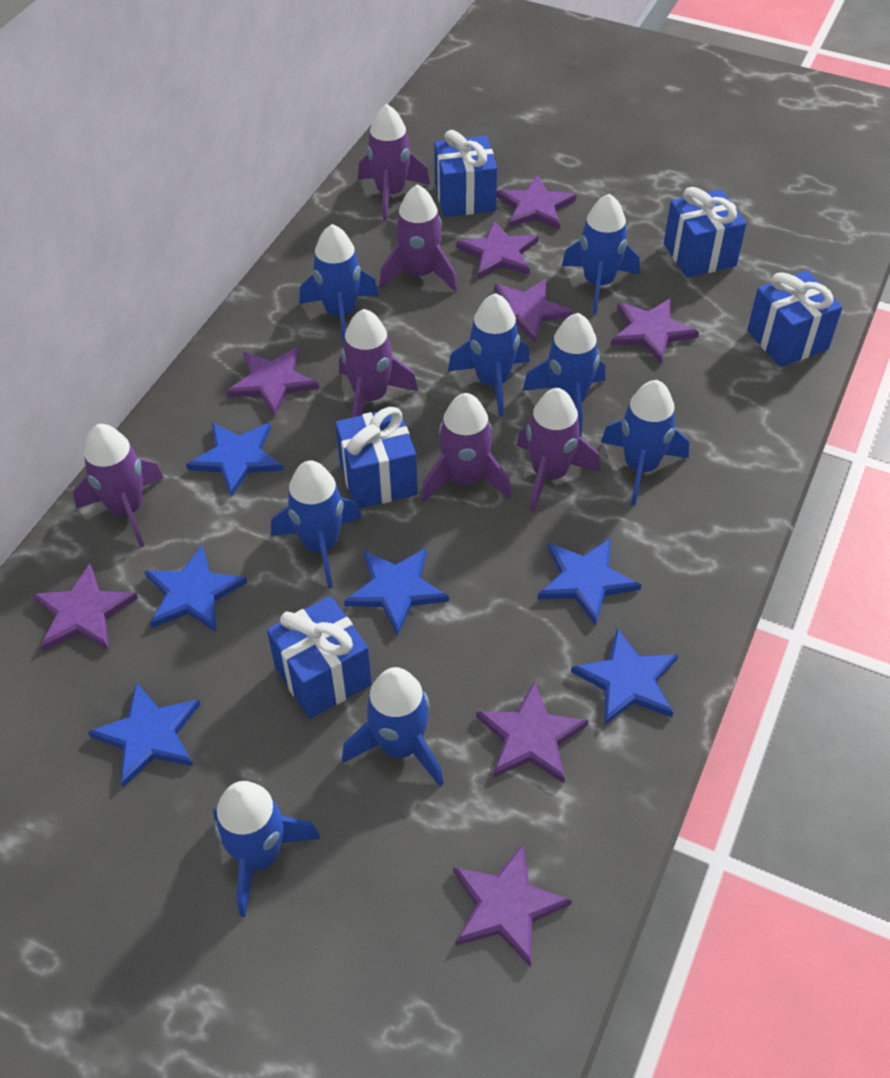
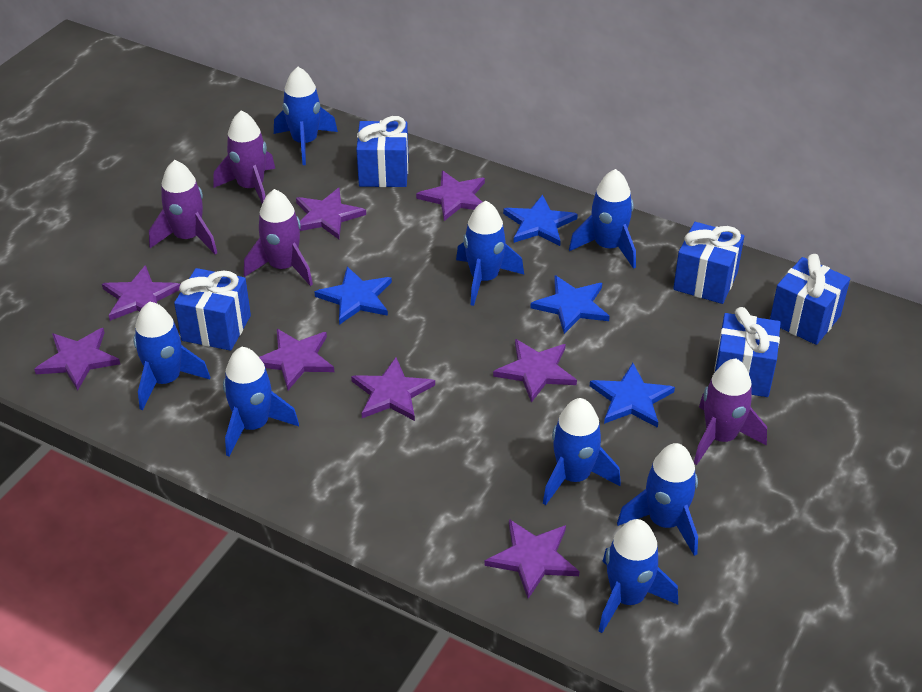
blue star: 6 -> 4
purple rocket: 6 -> 4

